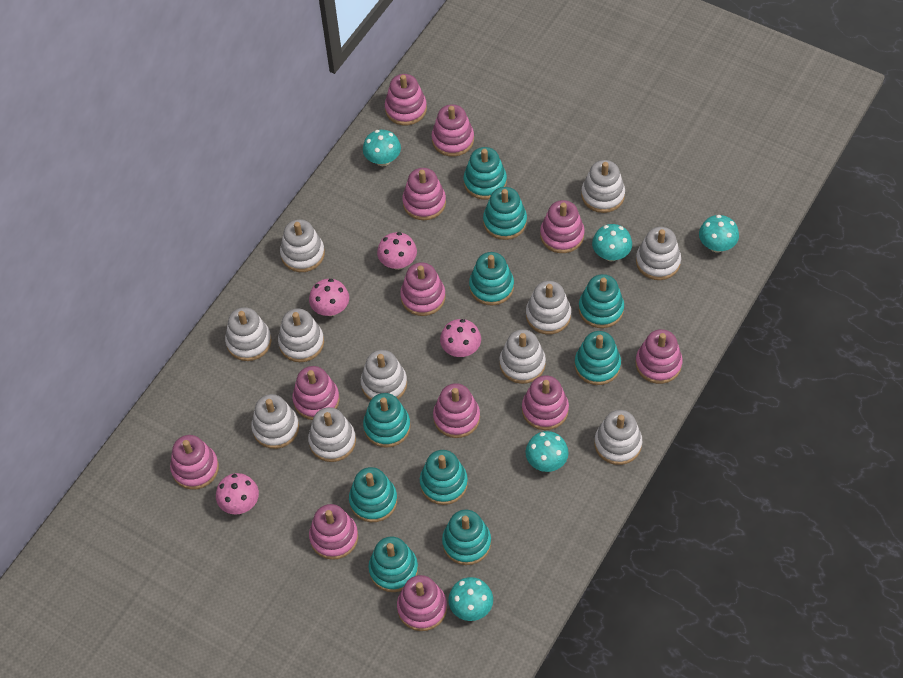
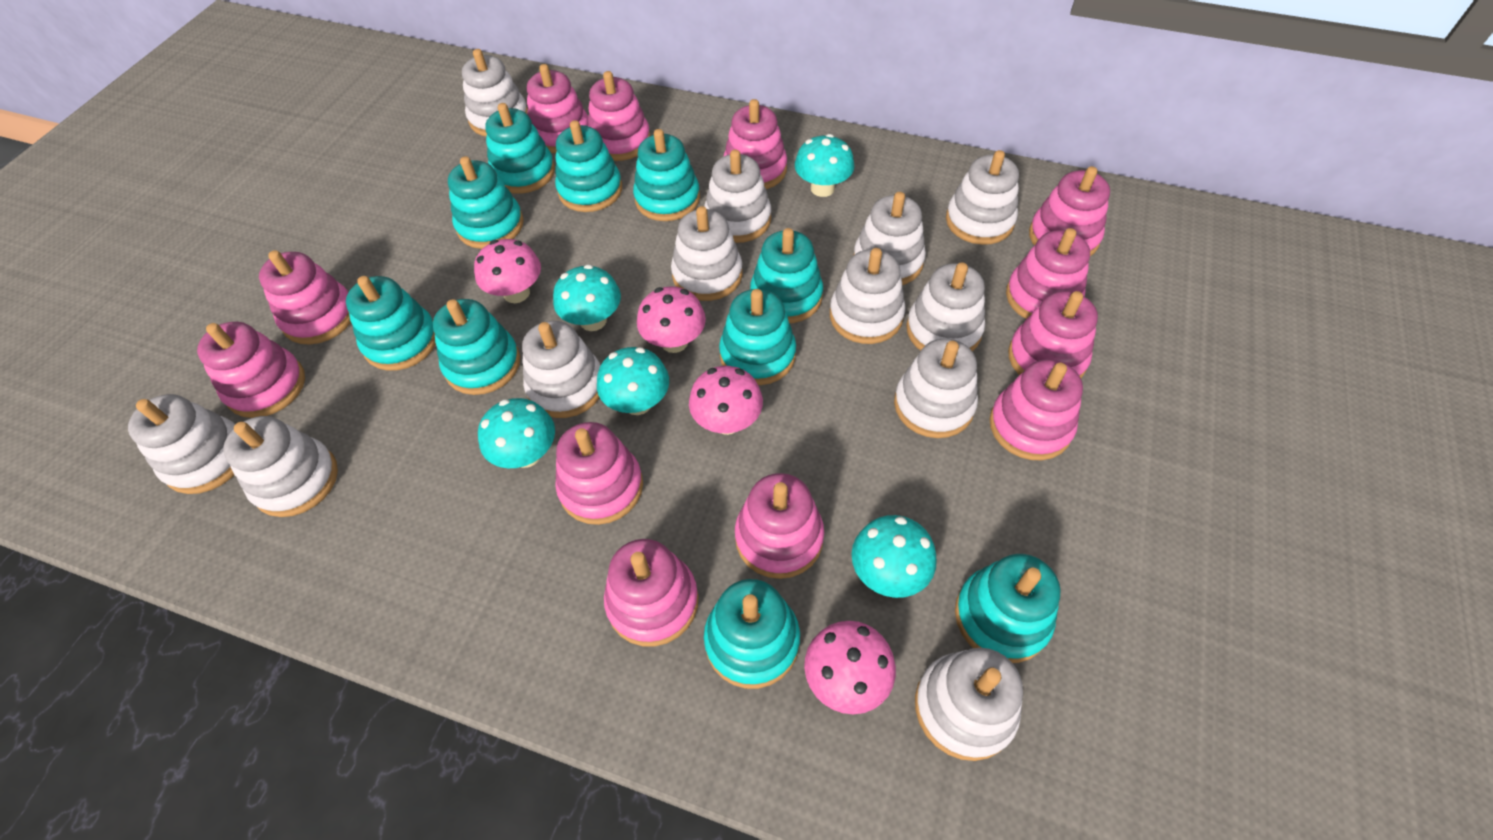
white stacking toy: 11 -> 12

